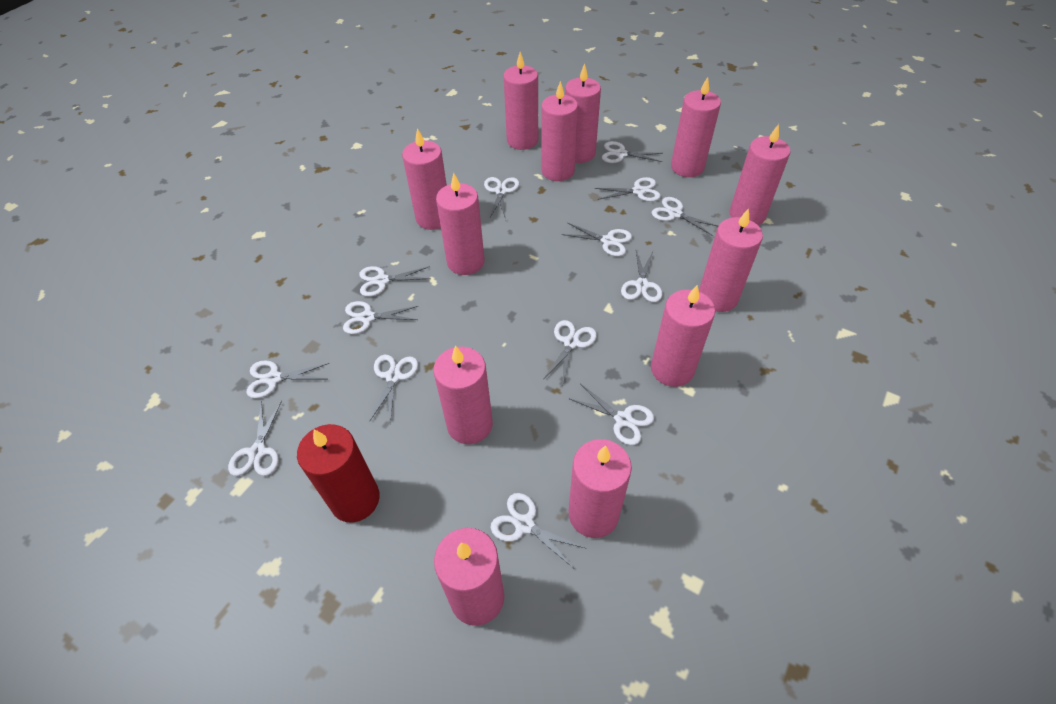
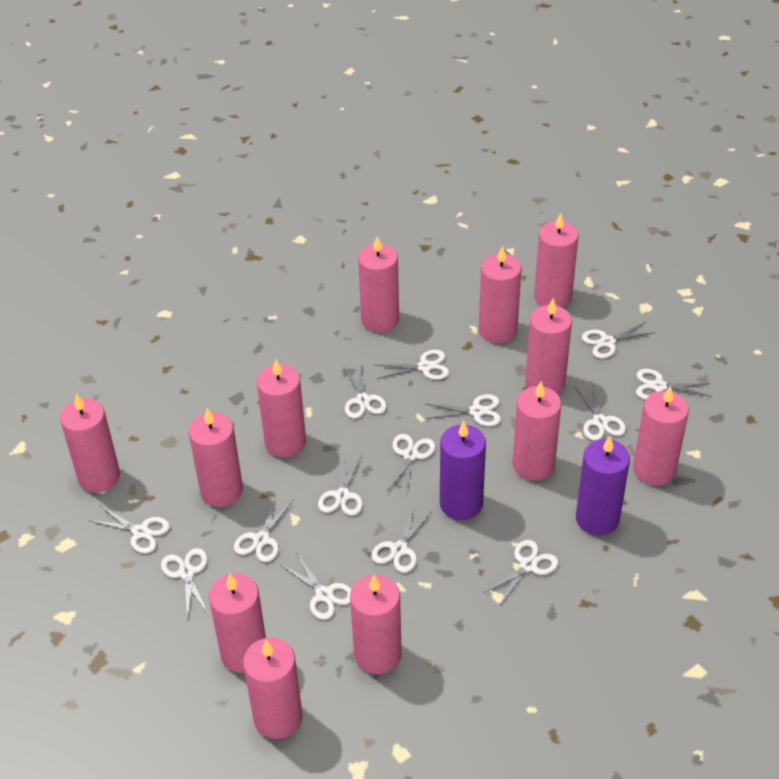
purple candle: 0 -> 2
red candle: 1 -> 0

